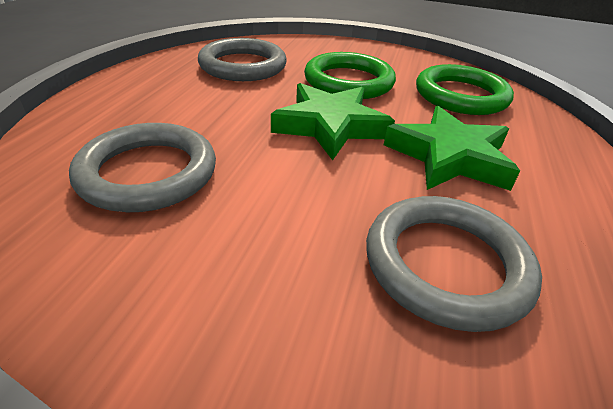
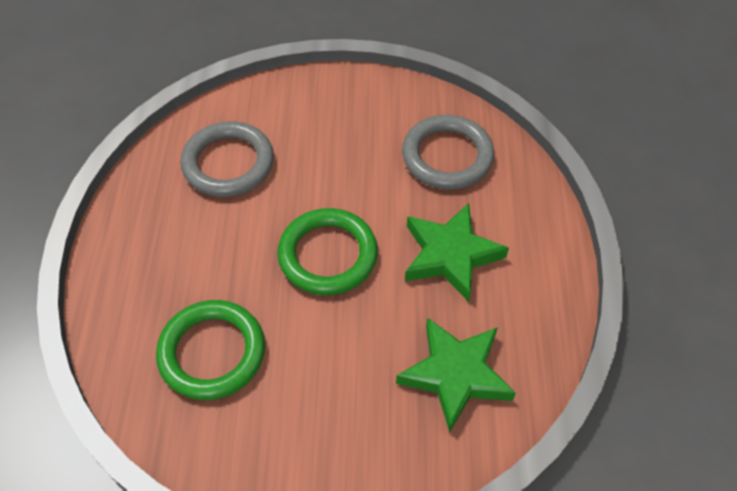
grey ring: 3 -> 2

